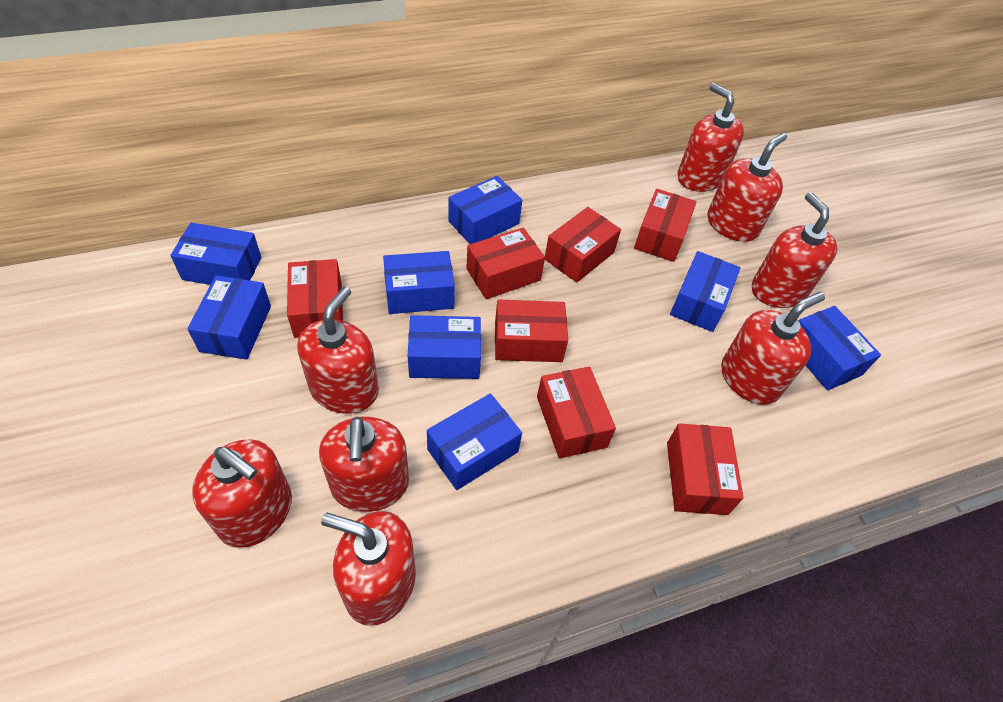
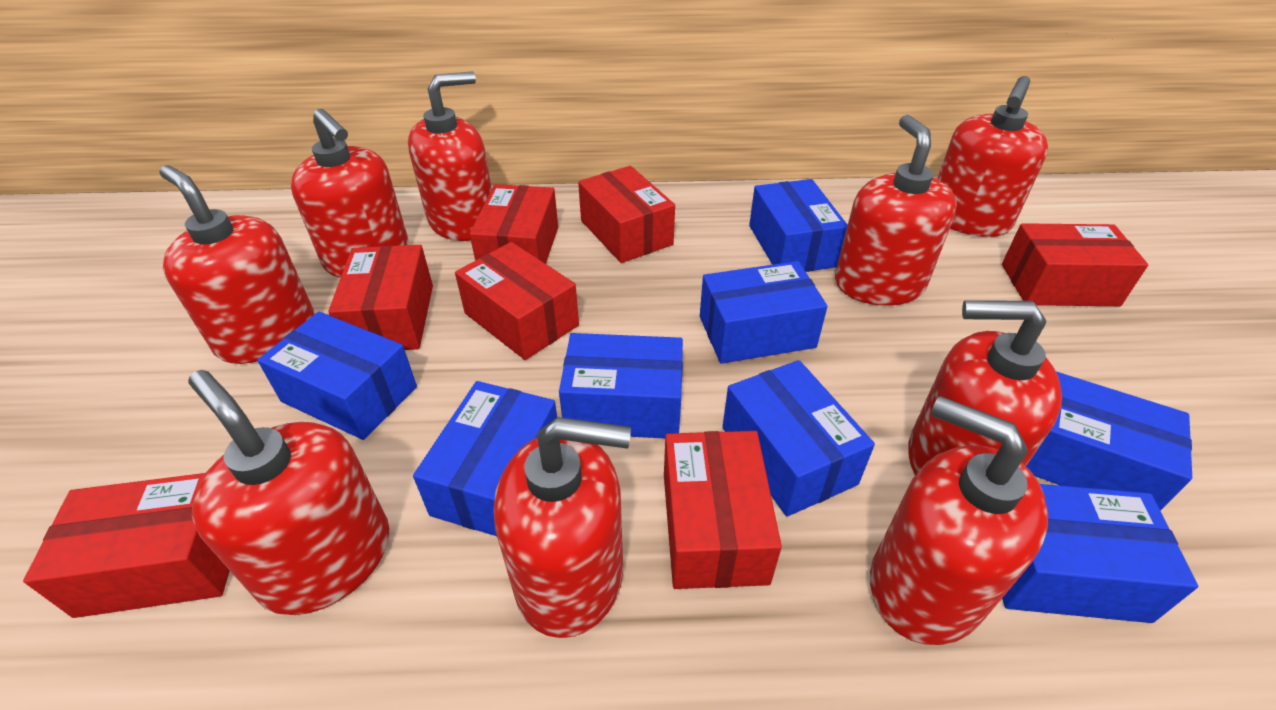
red soap dispenser: 8 -> 9

